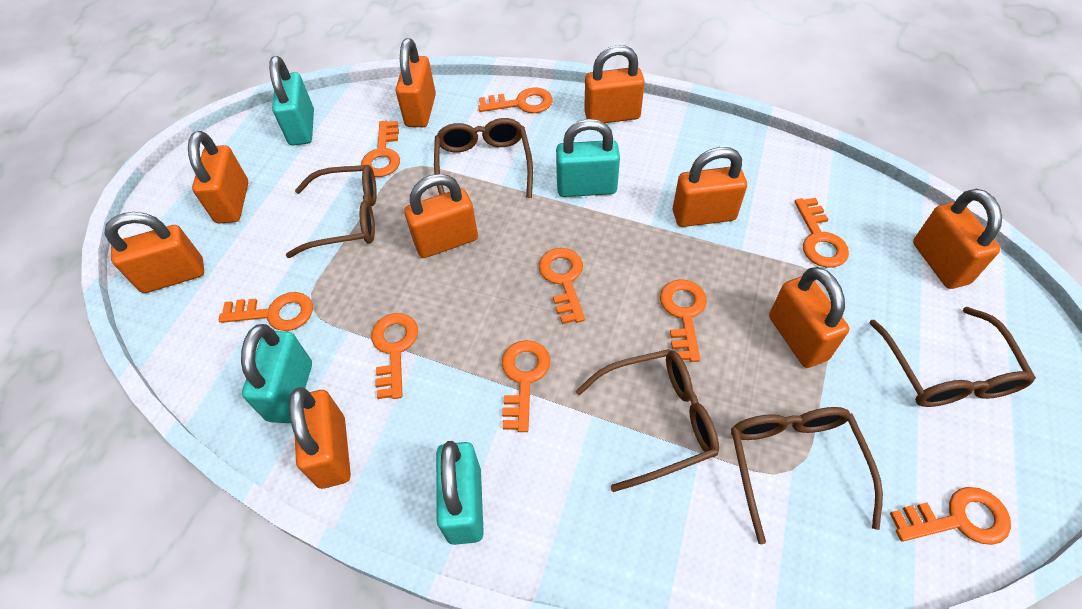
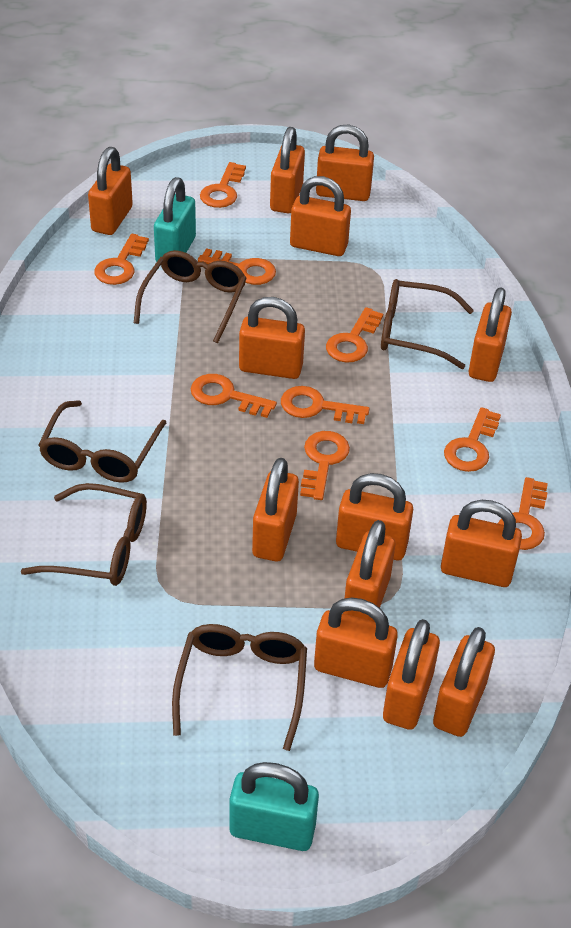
orange padlock: 9 -> 13
turquoise padlock: 4 -> 2

